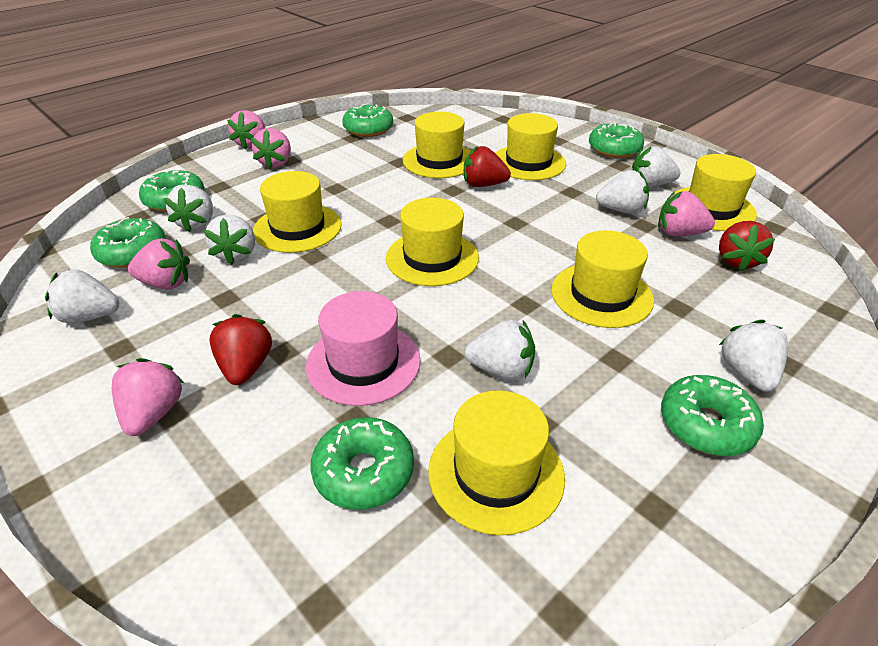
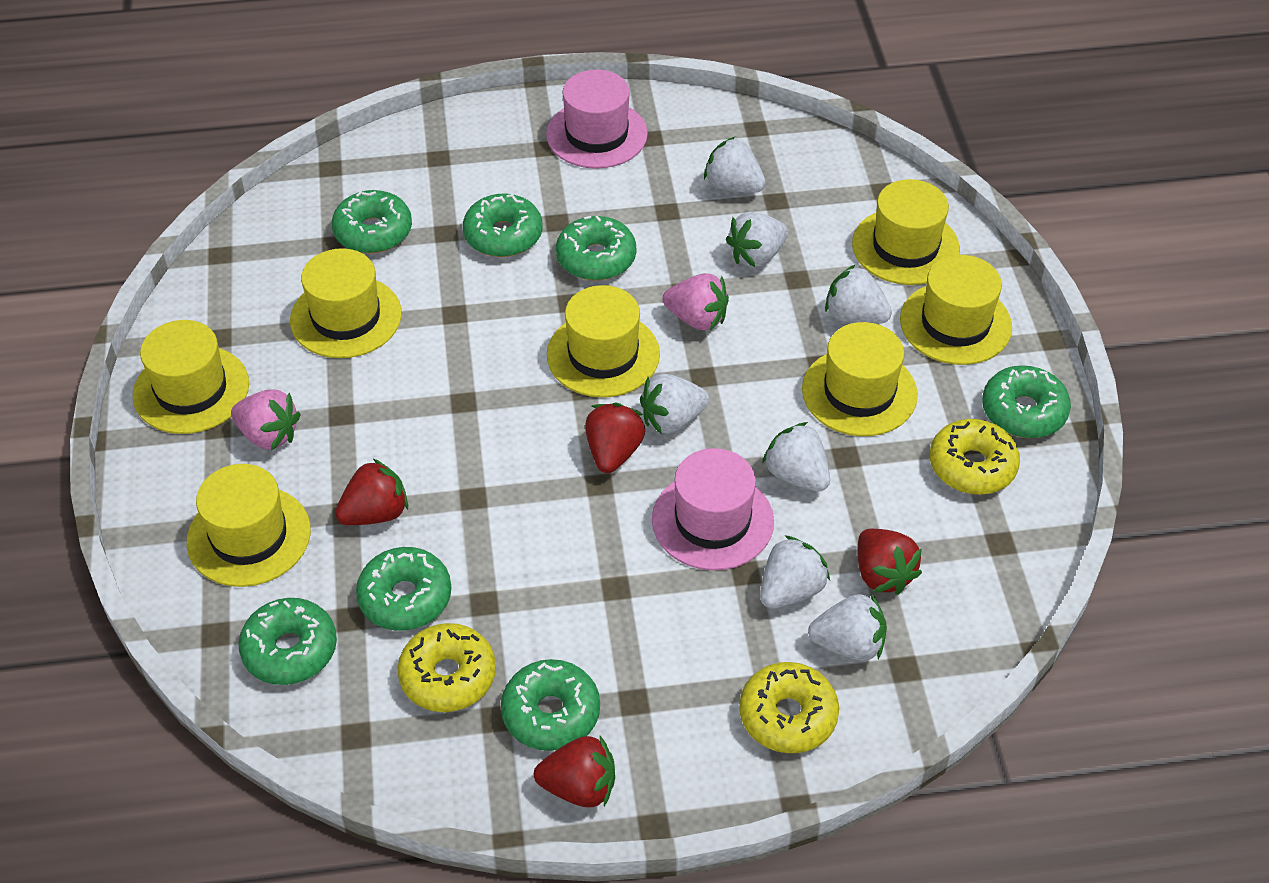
green donut: 6 -> 7
pink hat: 1 -> 2
pink strawberry: 5 -> 2
red strawberry: 3 -> 4
yellow donut: 0 -> 3

